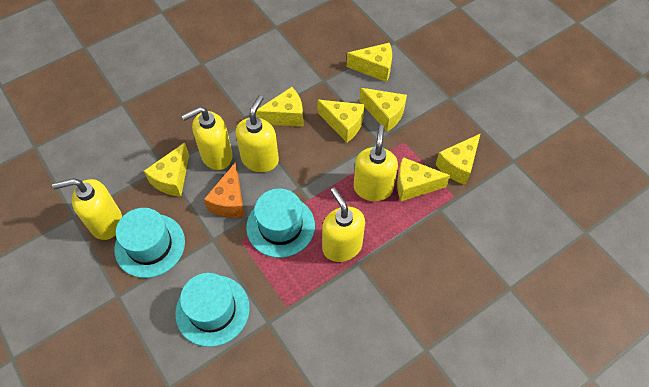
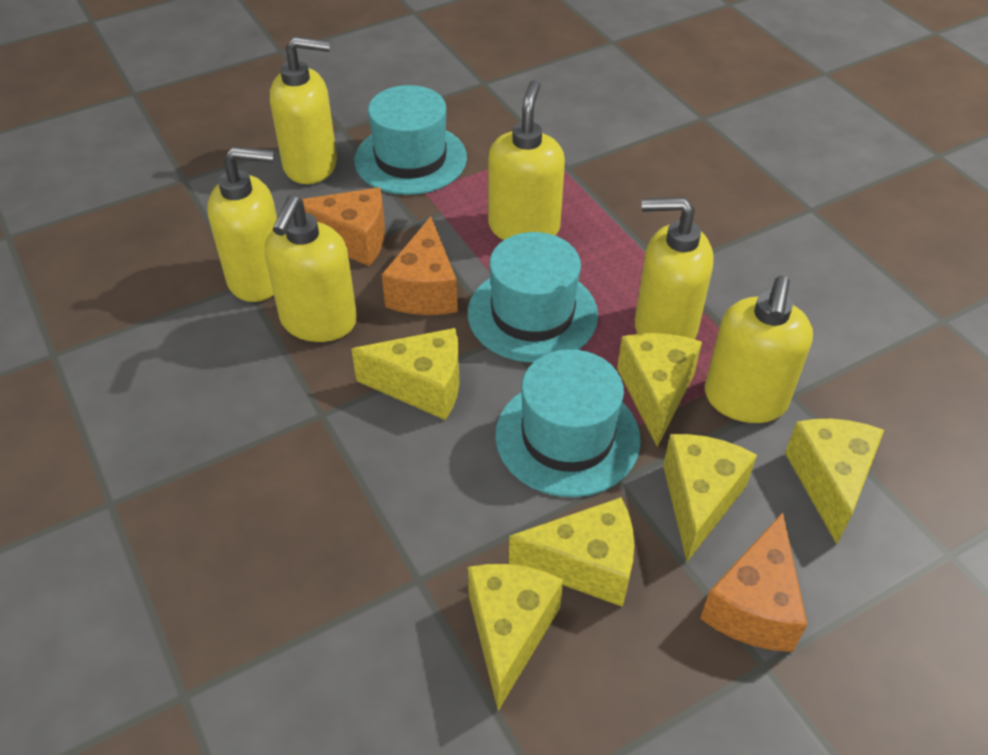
orange cheese: 1 -> 3
yellow cheese: 7 -> 6
yellow soap dispenser: 5 -> 6

